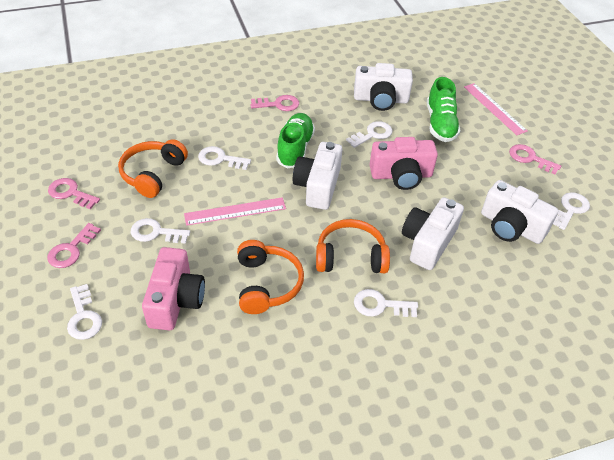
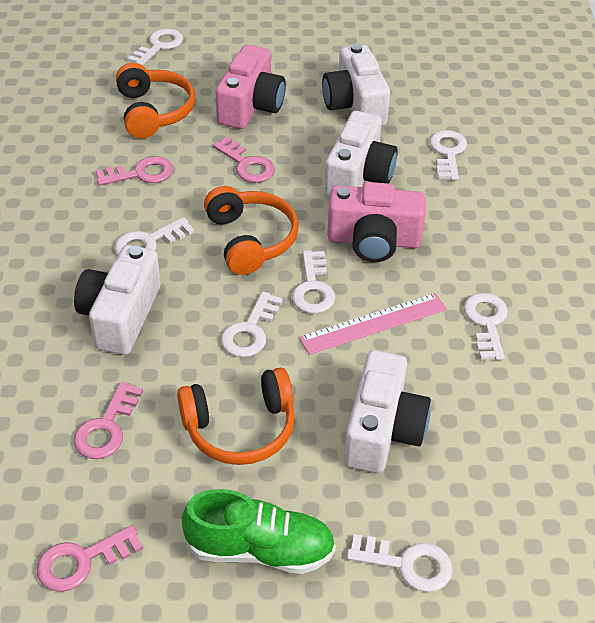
green shoe: 2 -> 1
pink ruler: 2 -> 1
white key: 6 -> 7

